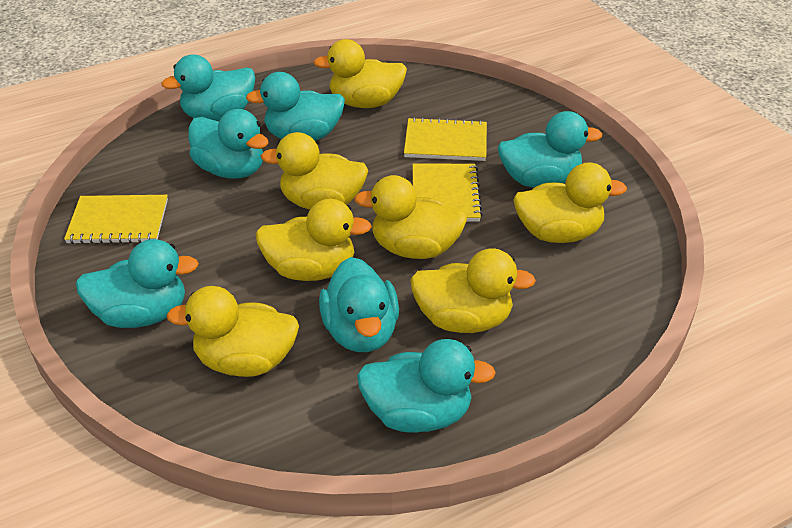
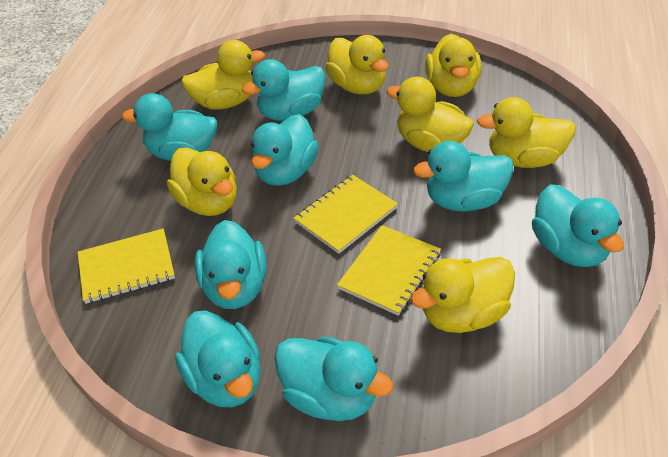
turquoise duck: 7 -> 8

